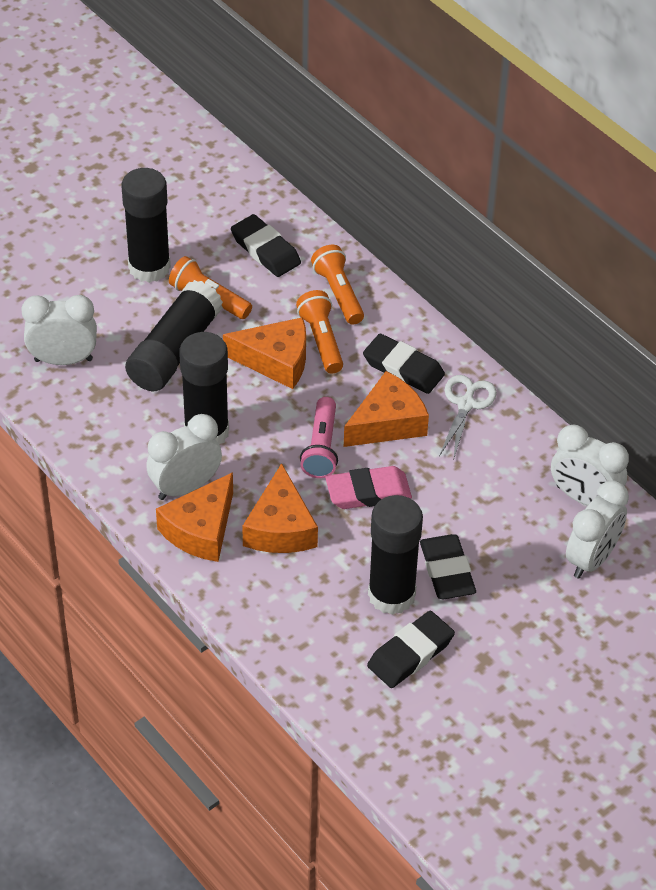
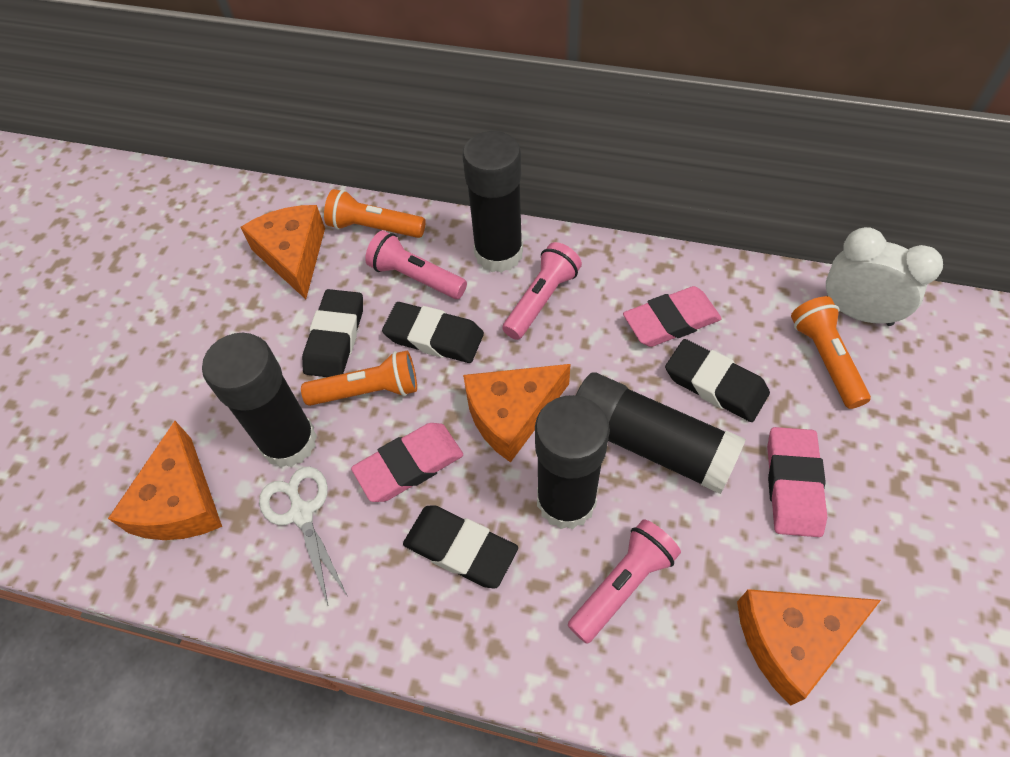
pink eraser: 1 -> 3
pink flashlight: 1 -> 3
white clock: 4 -> 1

